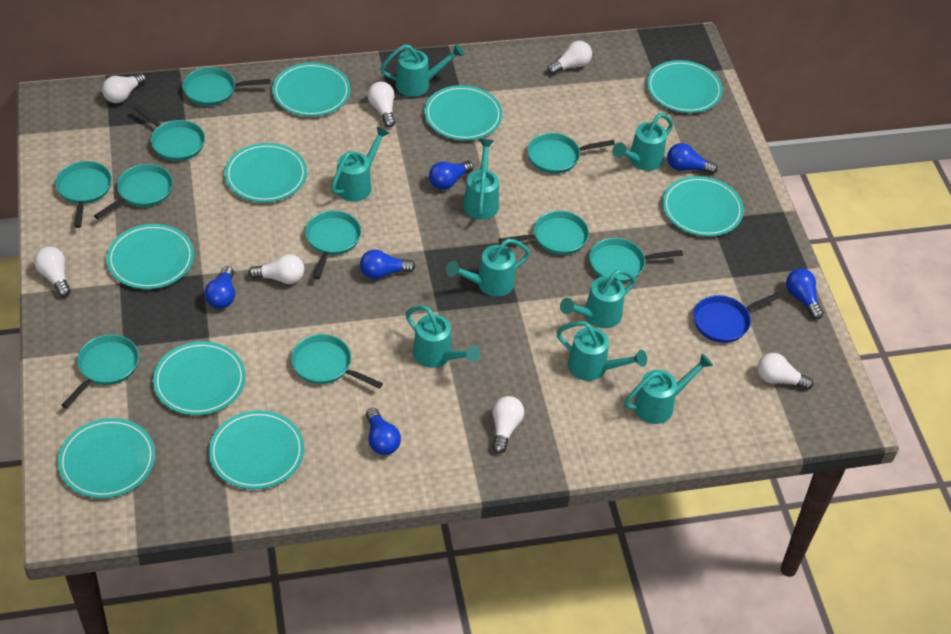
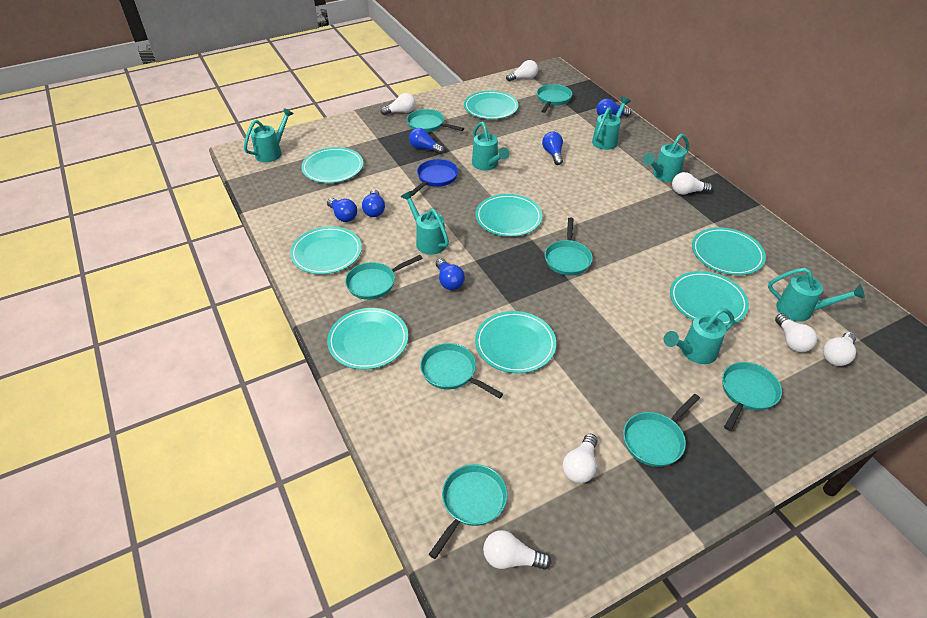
turquoise pan: 10 -> 8
turquoise plate: 9 -> 8
turquoise watering can: 9 -> 7

